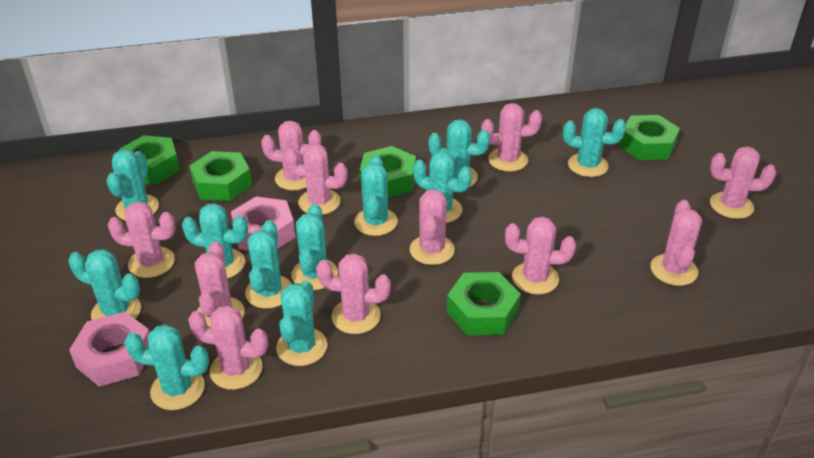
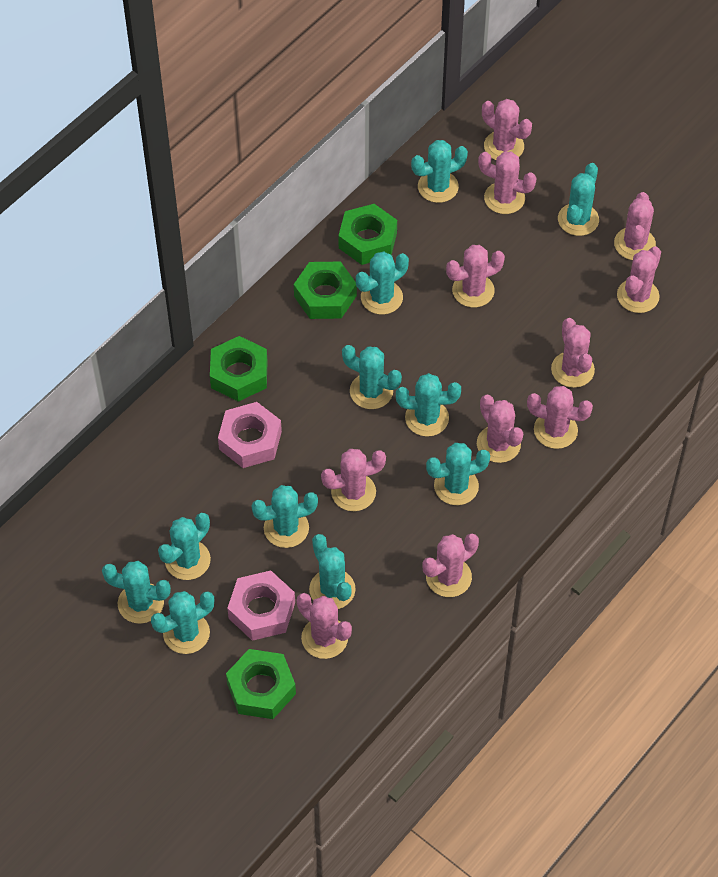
green nut: 5 -> 4

